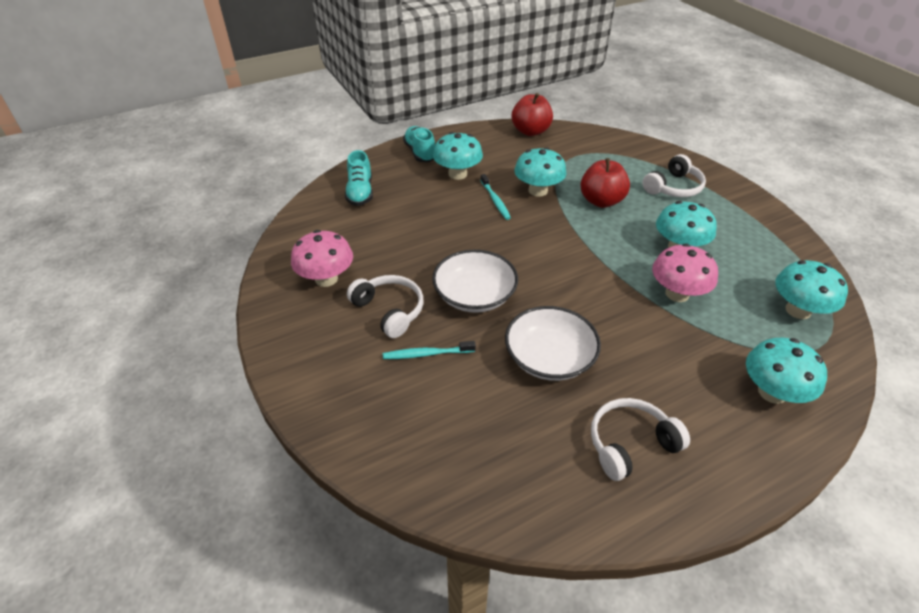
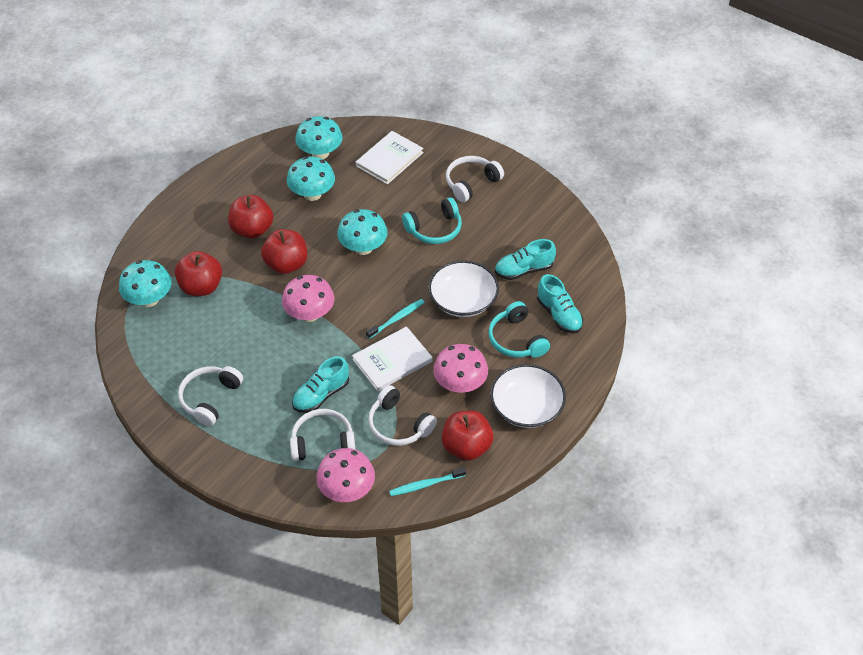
pink mushroom: 2 -> 3
red apple: 2 -> 4
turquoise headphones: 0 -> 2
turquoise mushroom: 5 -> 4
turquoise shoe: 2 -> 3
white book: 0 -> 2
white headphones: 3 -> 4

